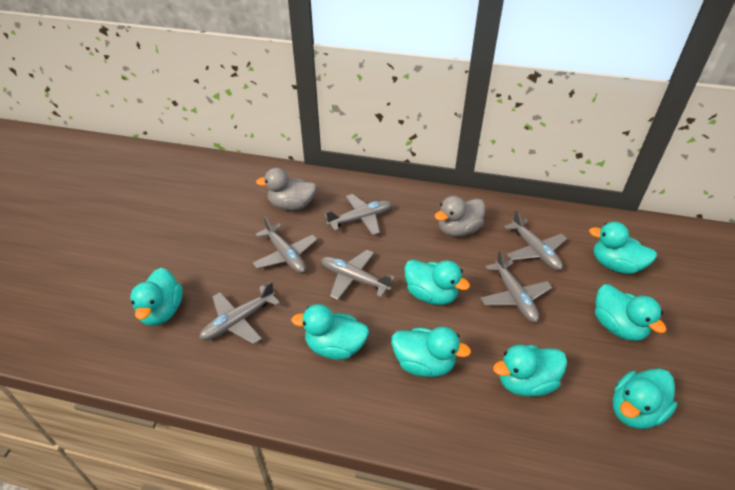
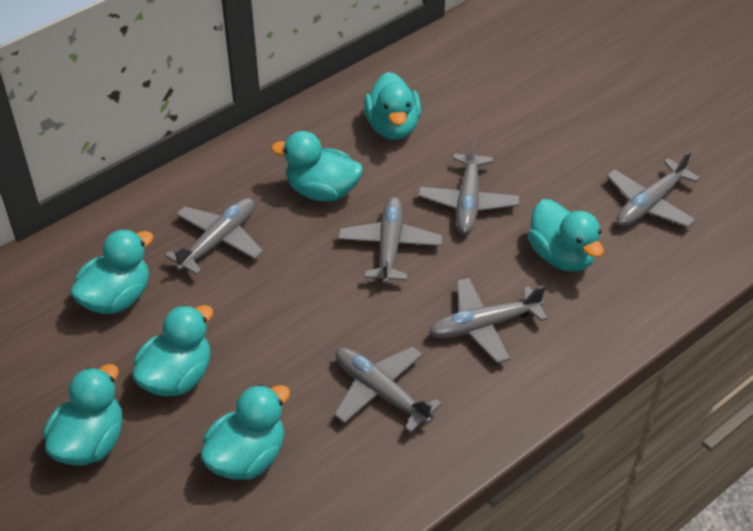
grey duck: 2 -> 0
turquoise duck: 8 -> 7

